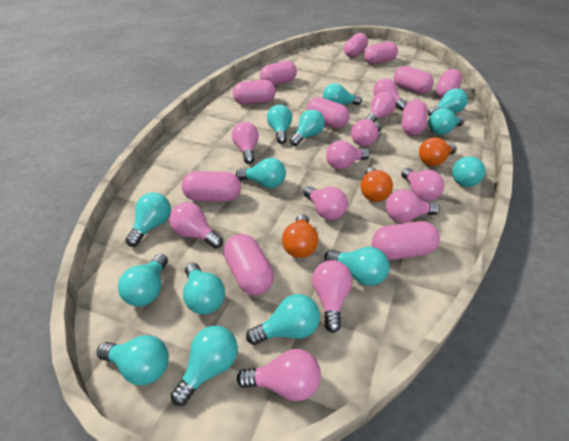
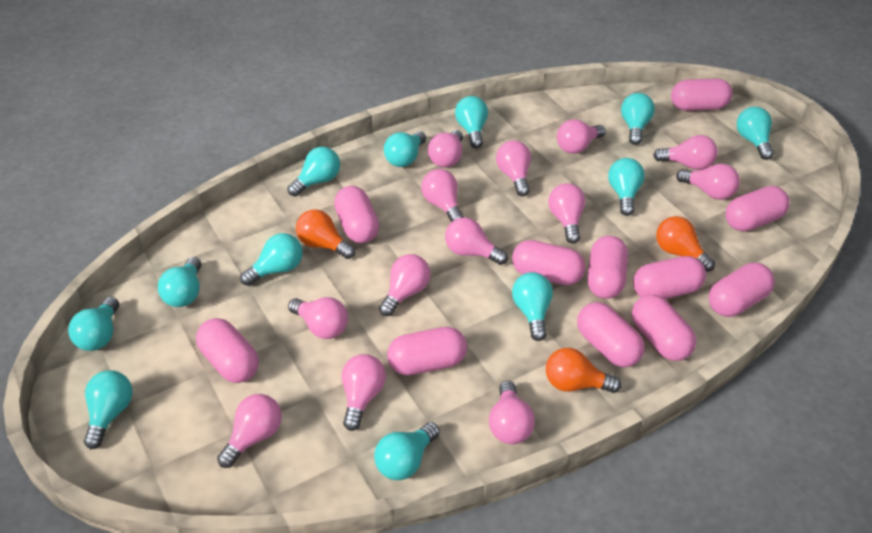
pink light bulb: 11 -> 13
turquoise light bulb: 14 -> 12

